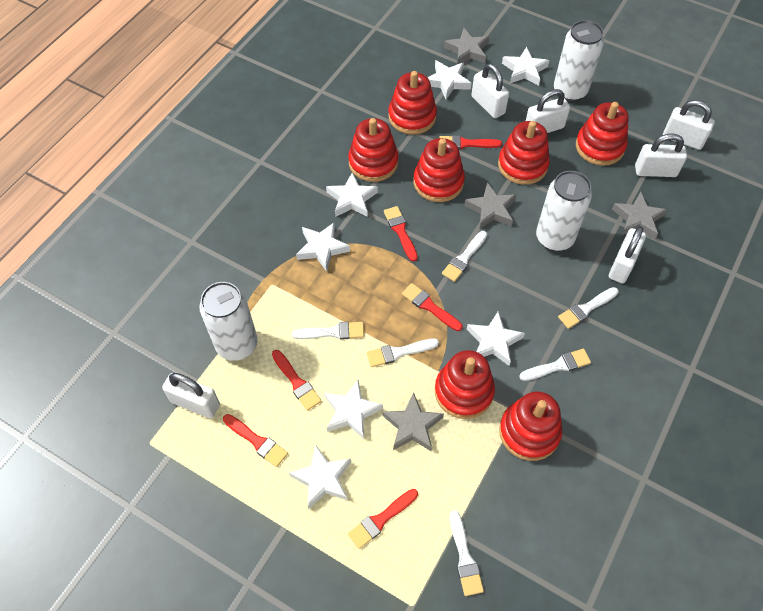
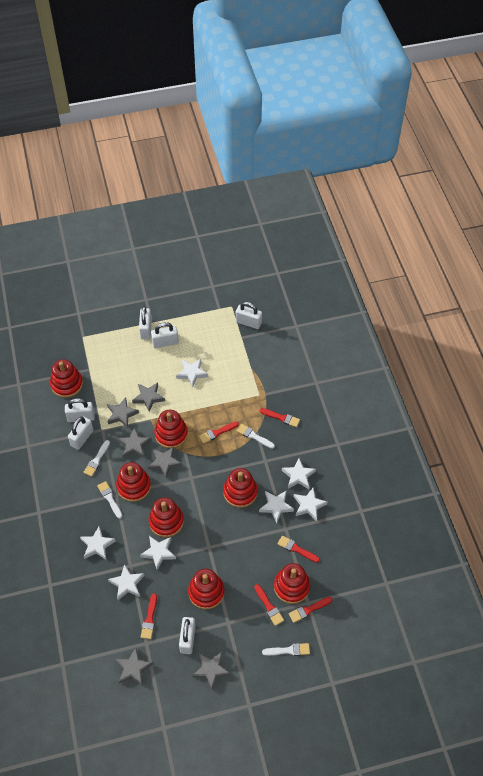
grey star: 4 -> 6
white brush: 6 -> 4
white can: 3 -> 0

